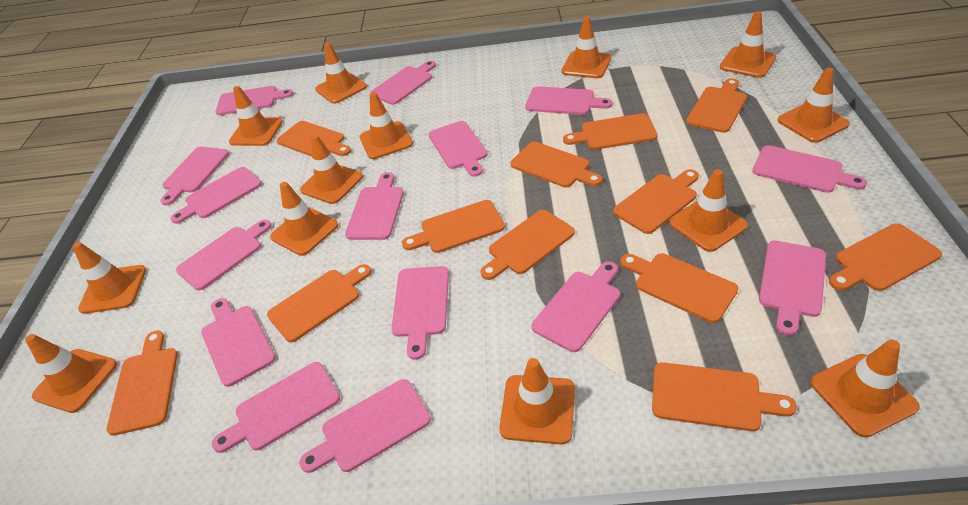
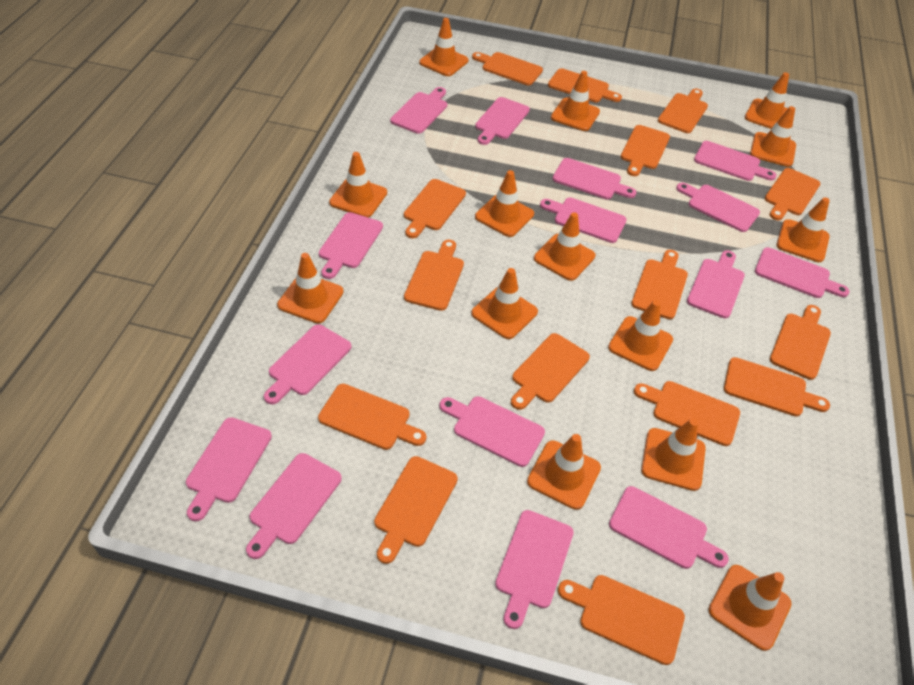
orange cutting board: 12 -> 15
orange traffic cone: 13 -> 14

